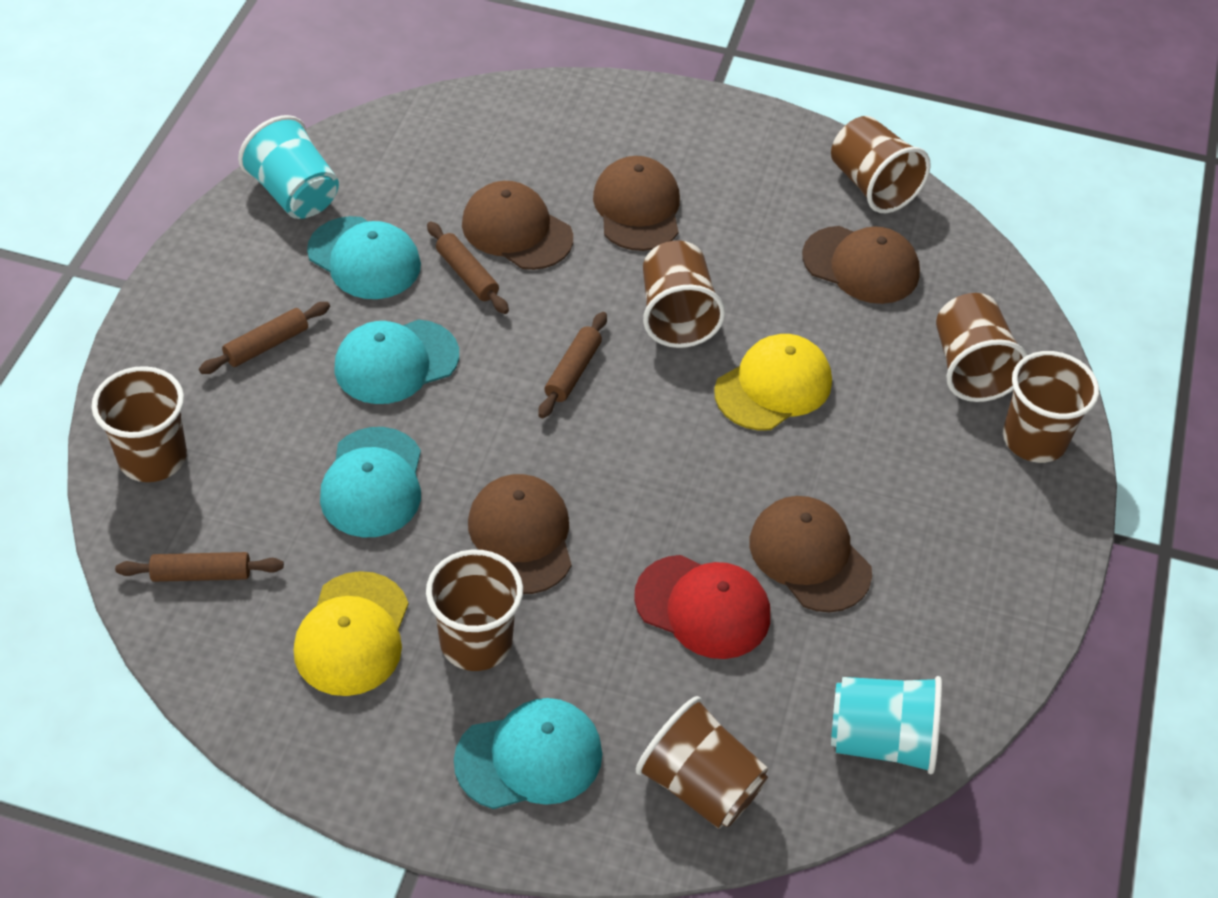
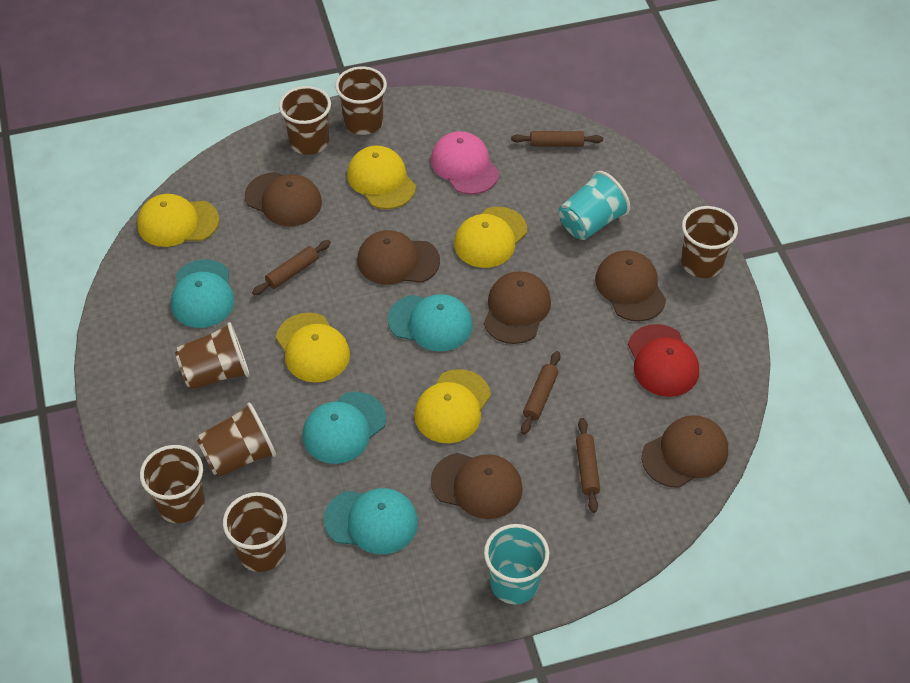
brown cap: 5 -> 6
pink cap: 0 -> 1
yellow cap: 2 -> 5

